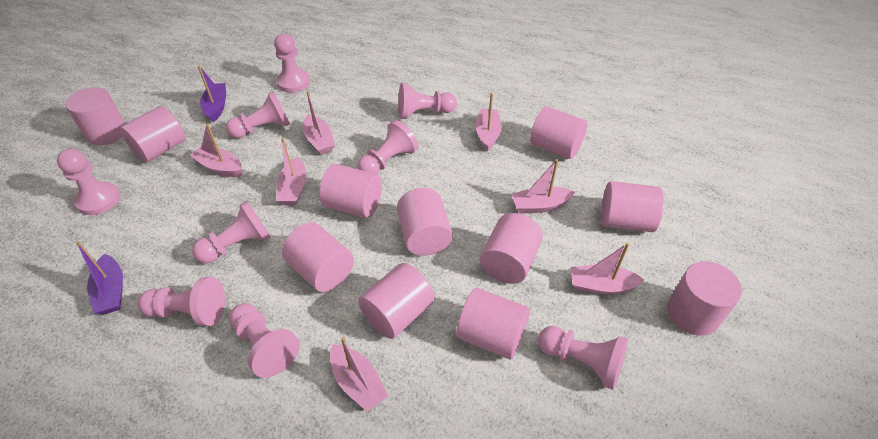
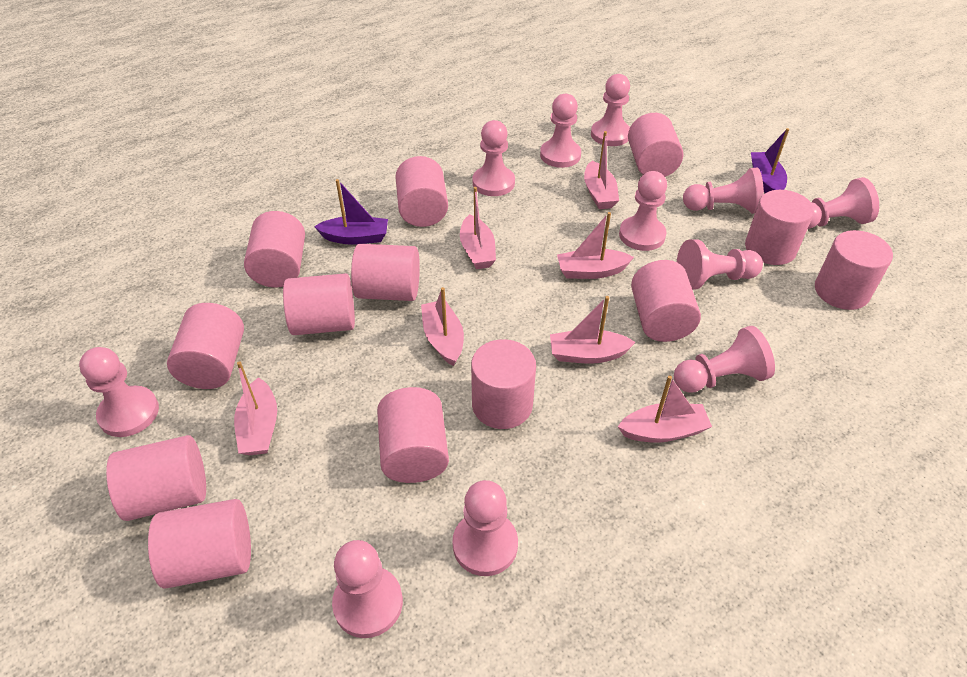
pink cylinder: 11 -> 13
pink pawn: 9 -> 11

